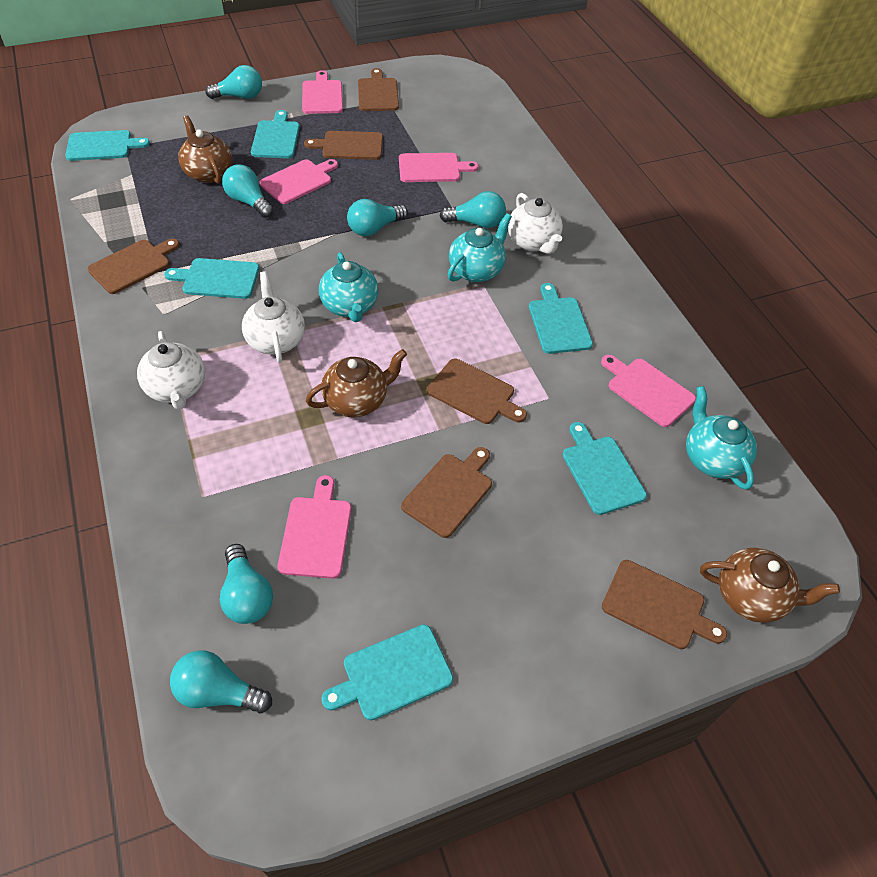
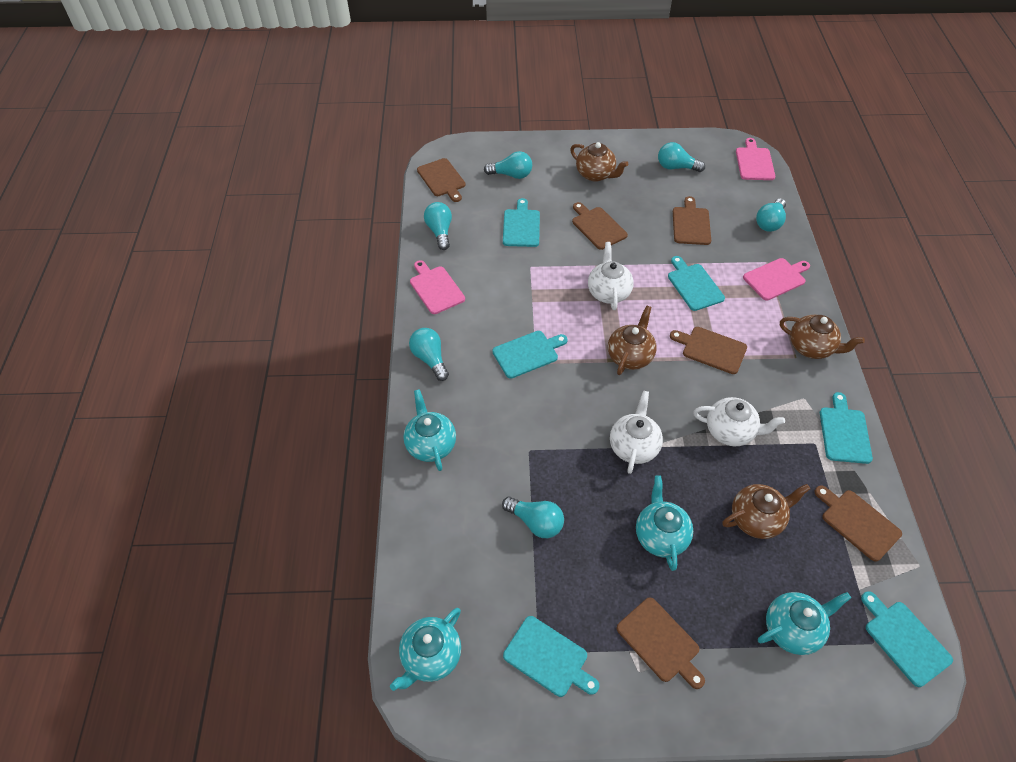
brown teapot: 3 -> 4
pink cutting board: 5 -> 3
turquoise teapot: 3 -> 4

